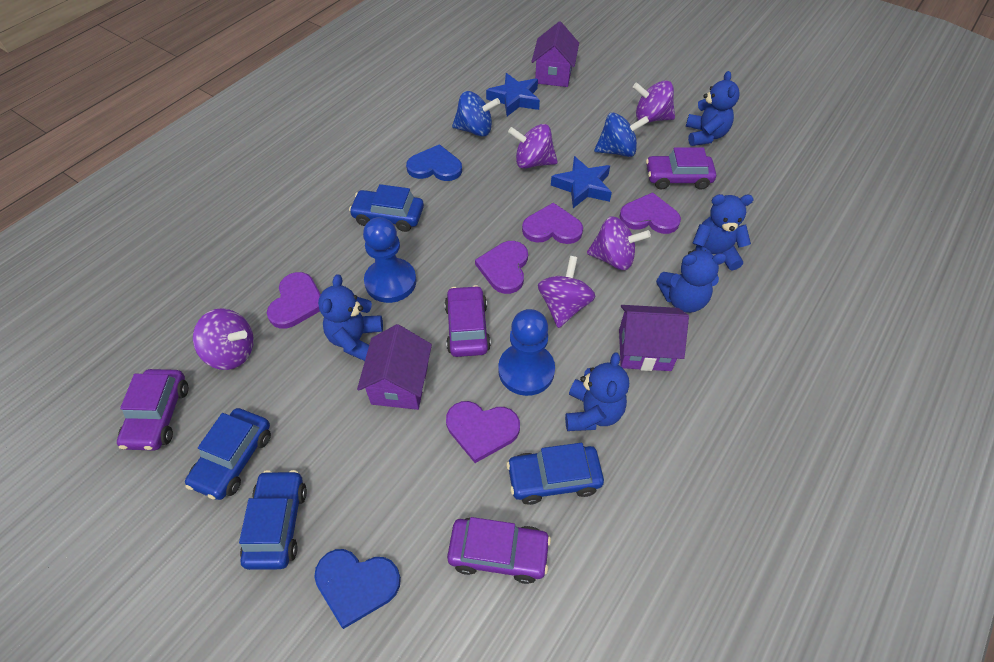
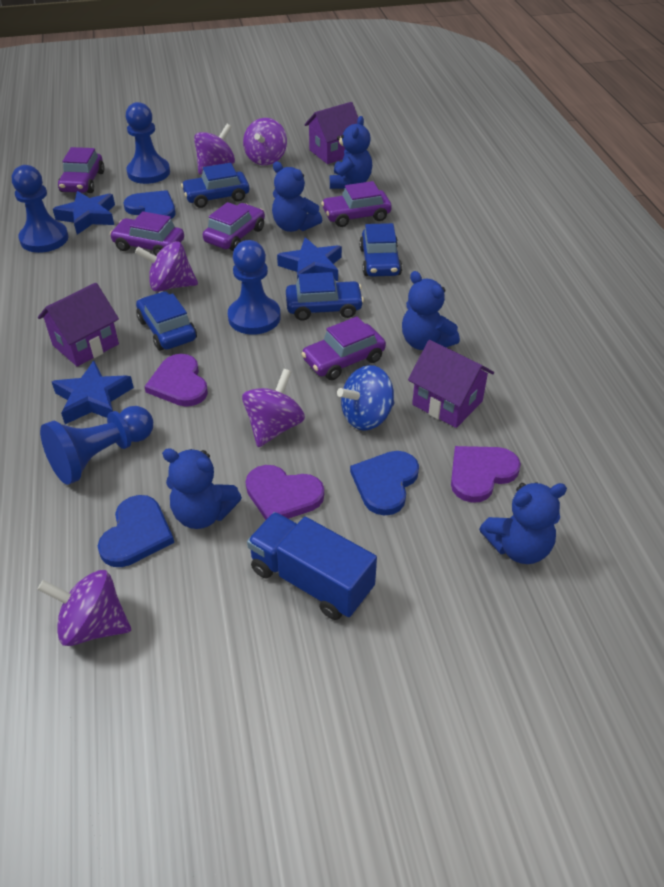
blue heart: 2 -> 3
blue pawn: 2 -> 4
blue spinning top: 2 -> 1
blue star: 2 -> 3
blue truck: 0 -> 1
purple car: 4 -> 5
purple heart: 5 -> 3

